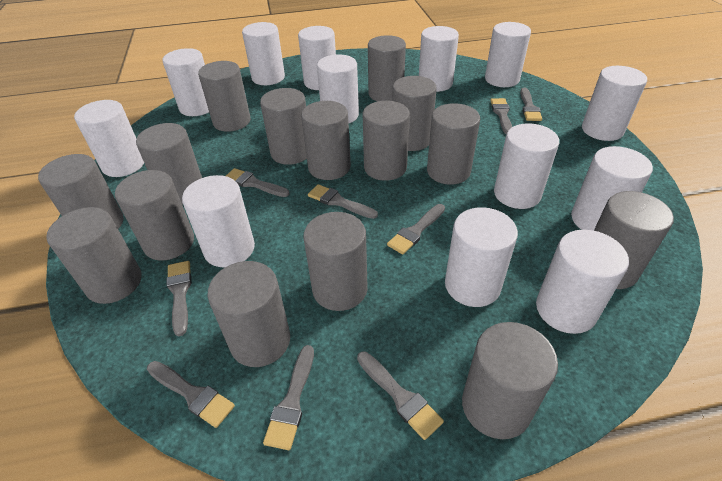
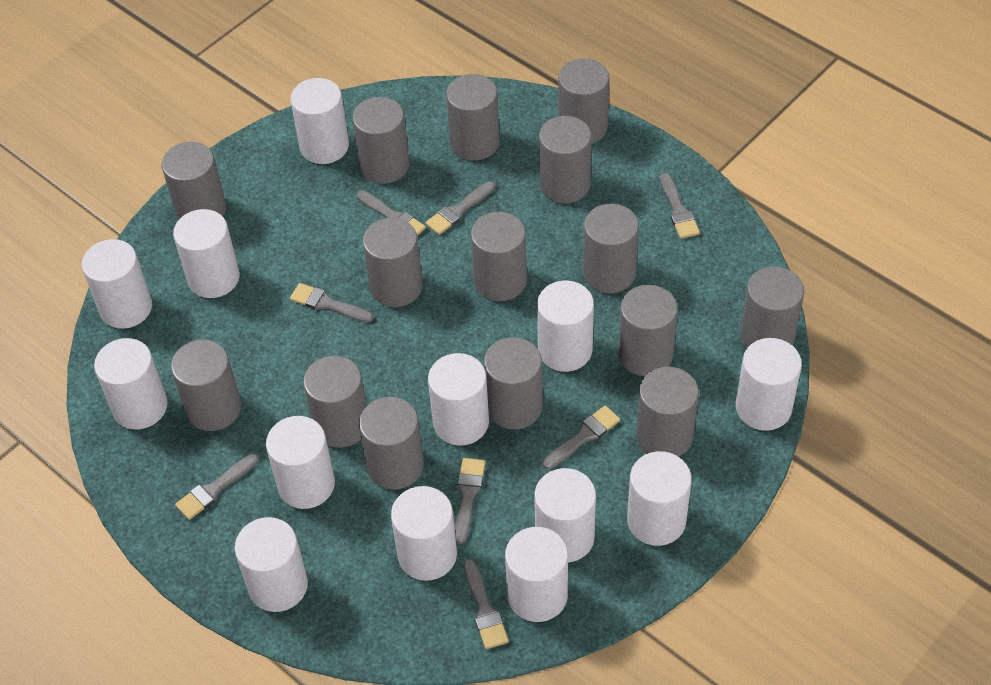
grey brush: 9 -> 8

